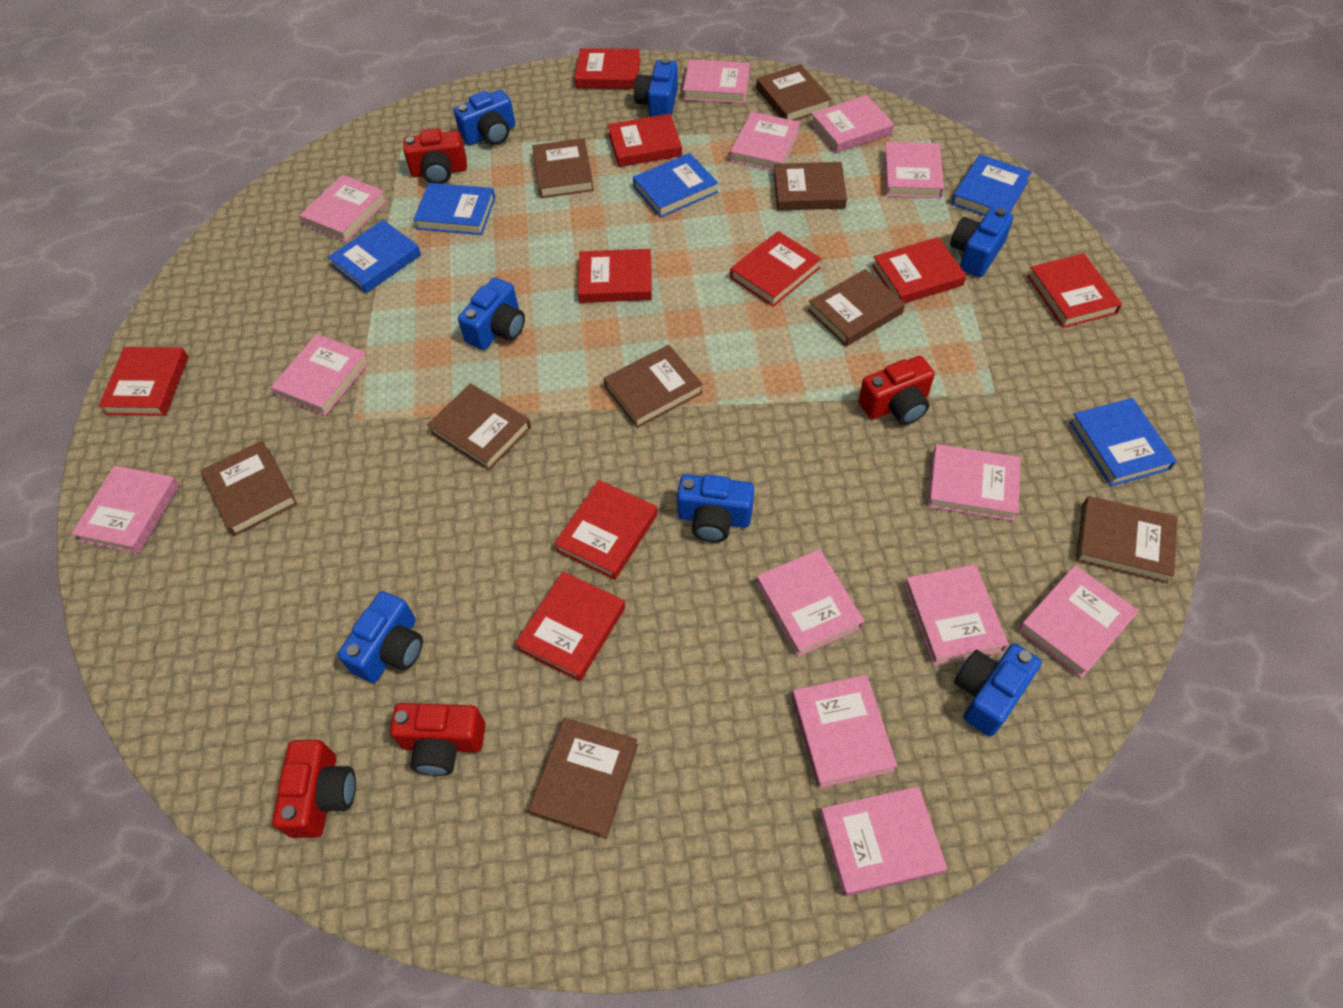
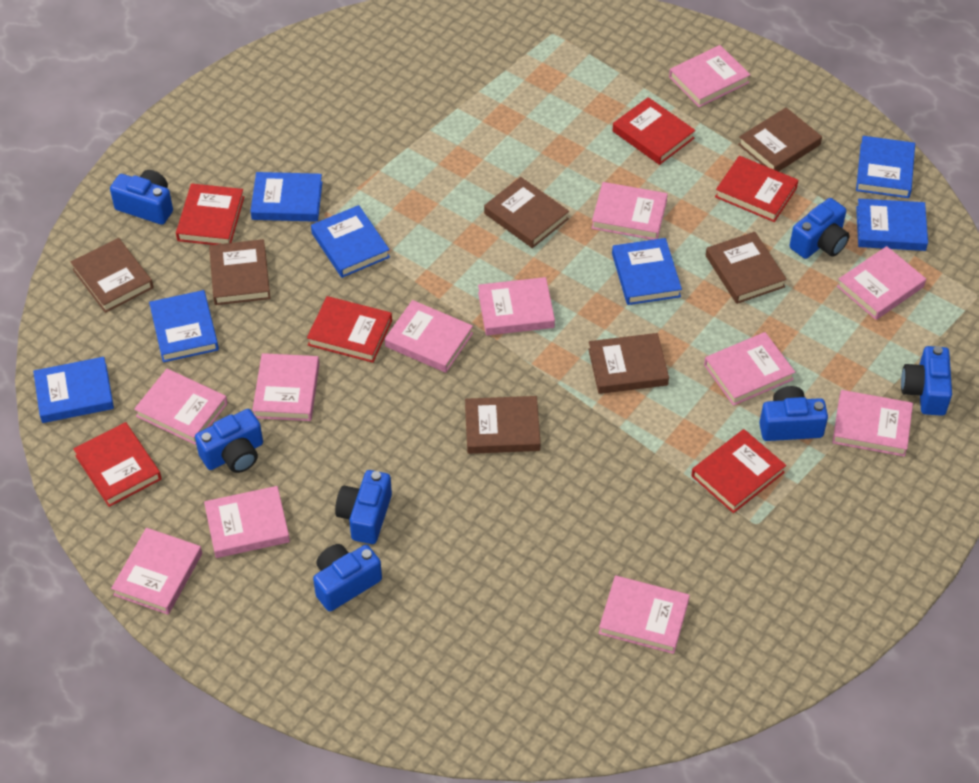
blue book: 5 -> 7
brown book: 9 -> 7
pink book: 13 -> 12
red book: 9 -> 6
red camera: 4 -> 0

